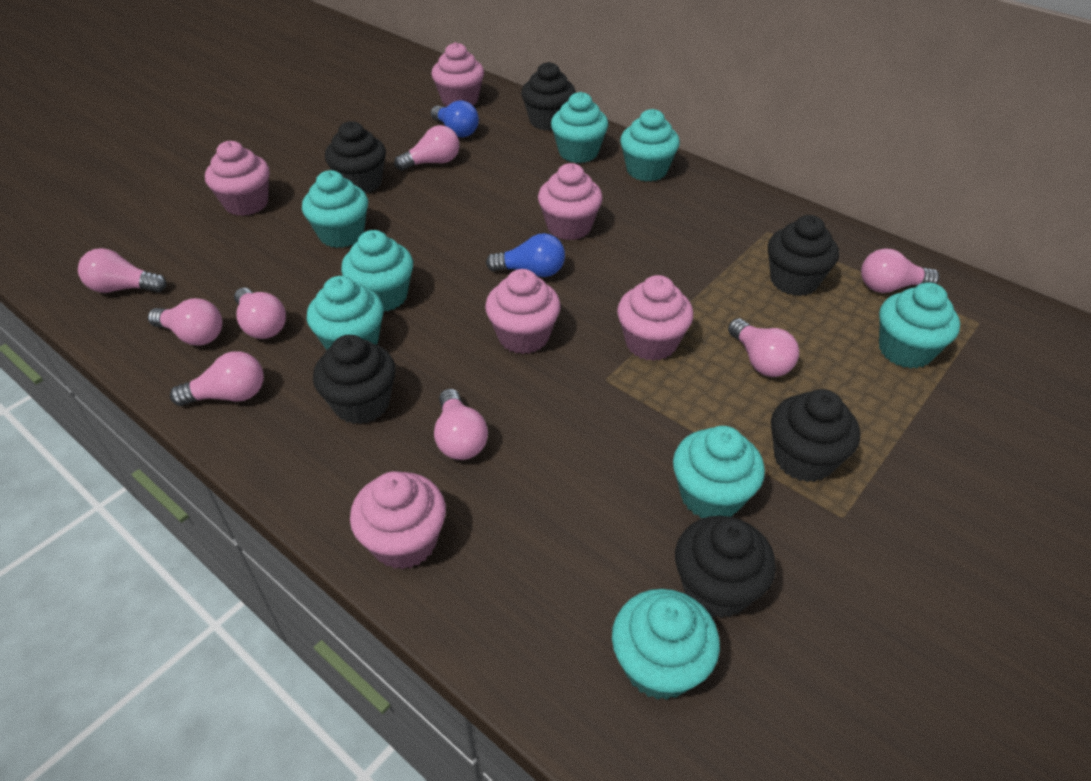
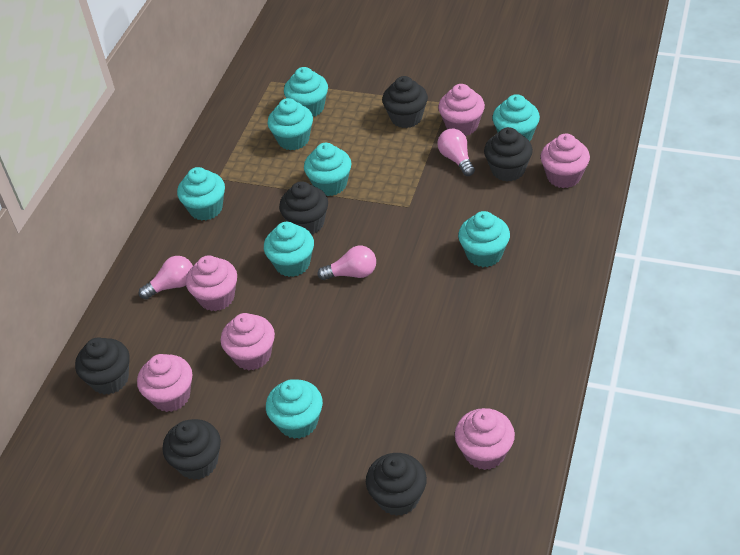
blue light bulb: 2 -> 0
pink light bulb: 8 -> 3

